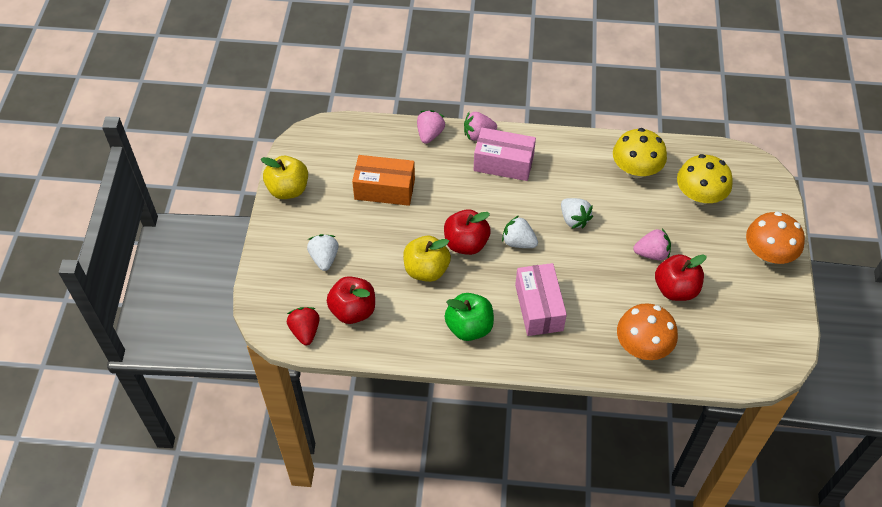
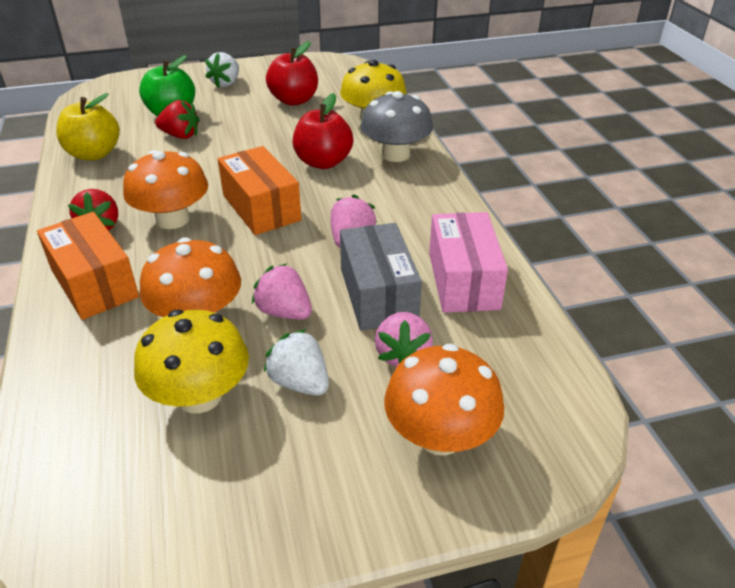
grey box: 0 -> 1
grey mushroom: 0 -> 1
orange box: 1 -> 2
orange mushroom: 2 -> 3
pink box: 2 -> 1
red apple: 3 -> 2
red strawberry: 1 -> 2
white strawberry: 3 -> 2
yellow apple: 2 -> 1

